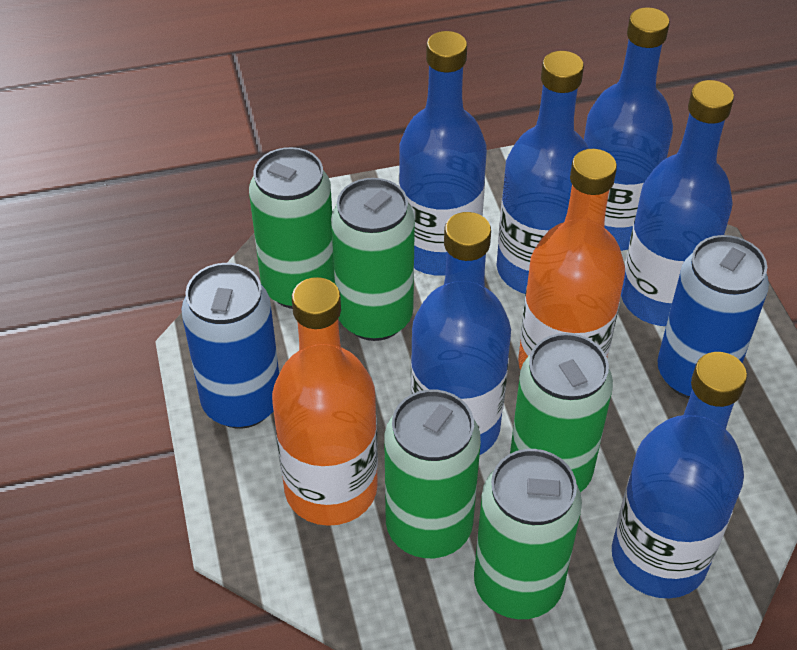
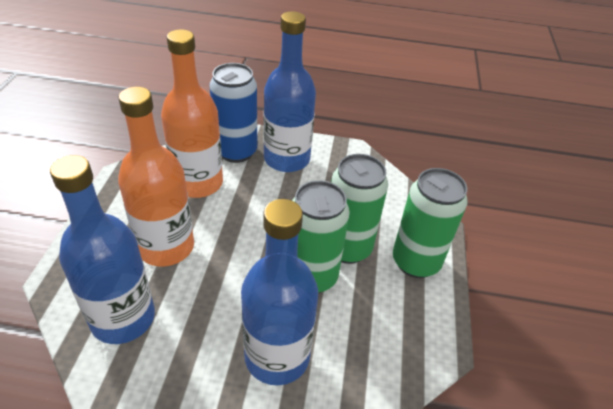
blue bottle: 6 -> 3
blue can: 2 -> 1
green can: 5 -> 3

